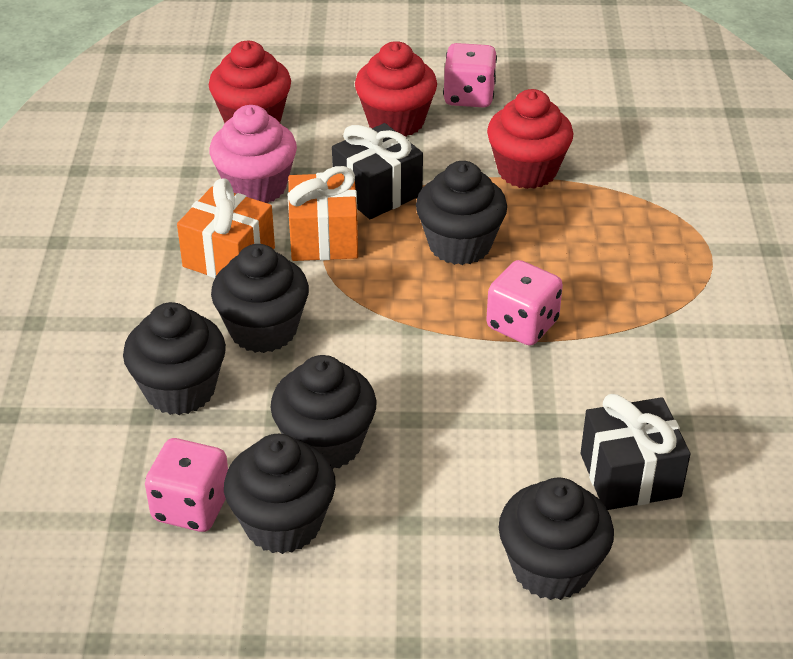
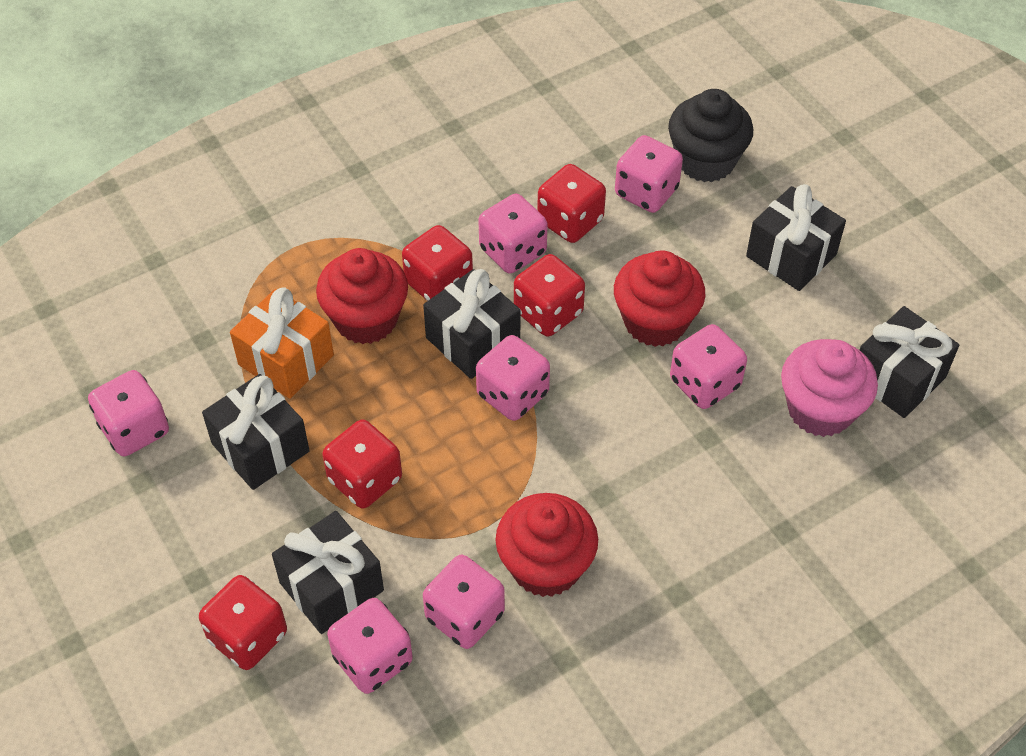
black cupcake: 6 -> 1
black gift: 2 -> 5
orange gift: 2 -> 1
pink dice: 3 -> 7
red dice: 0 -> 5

